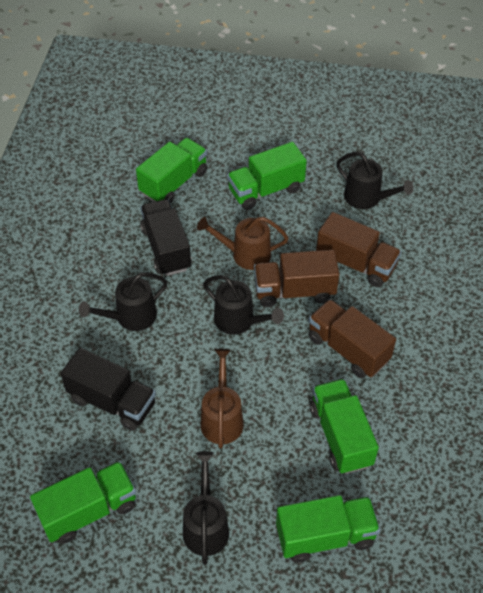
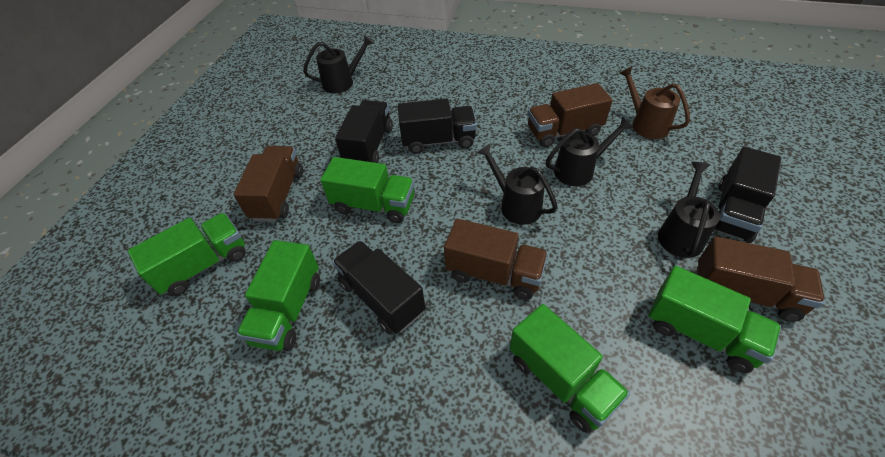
black truck: 2 -> 4
brown truck: 3 -> 4
brown watering can: 2 -> 1

